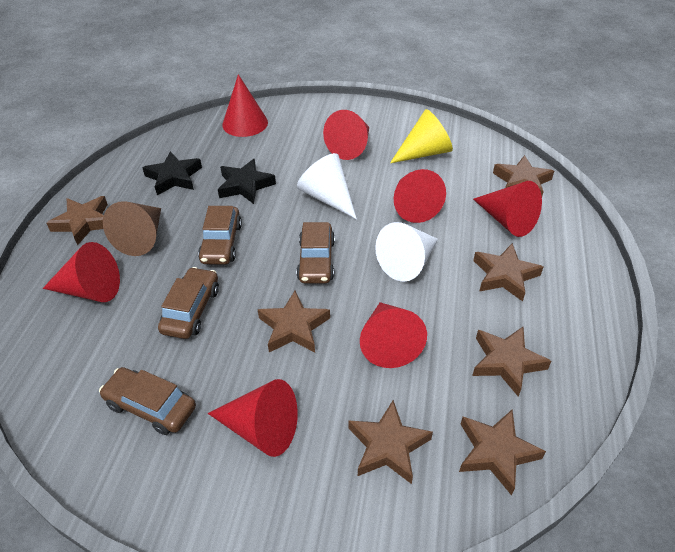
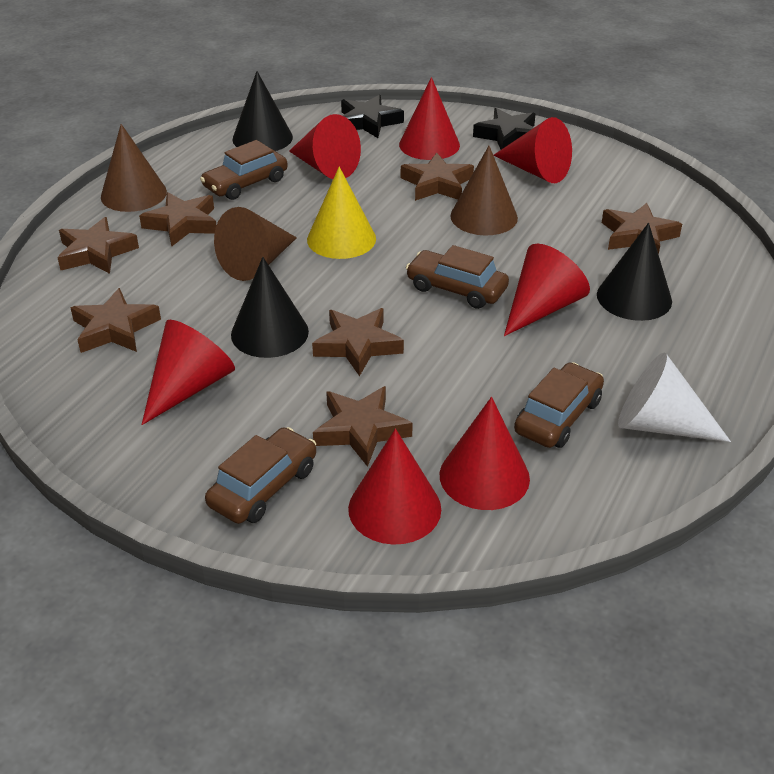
black cone: 0 -> 3
brown cone: 1 -> 3
white cone: 2 -> 1

